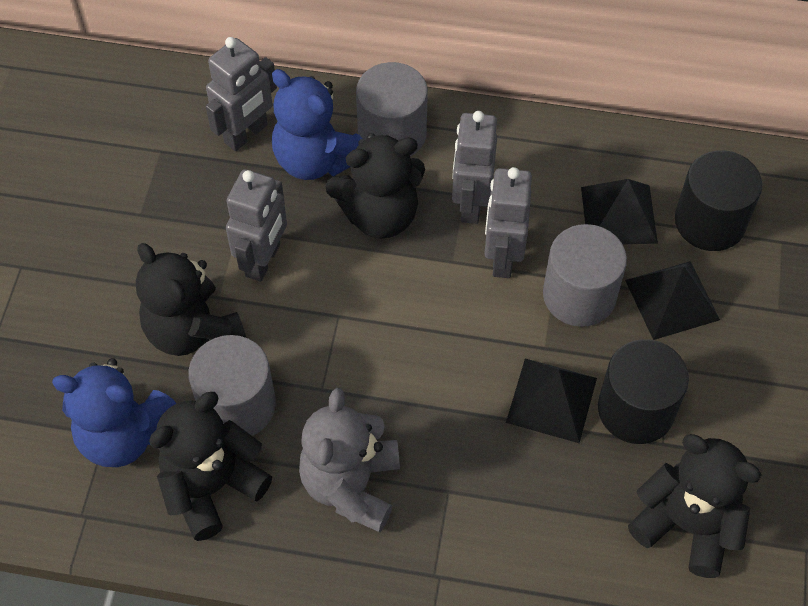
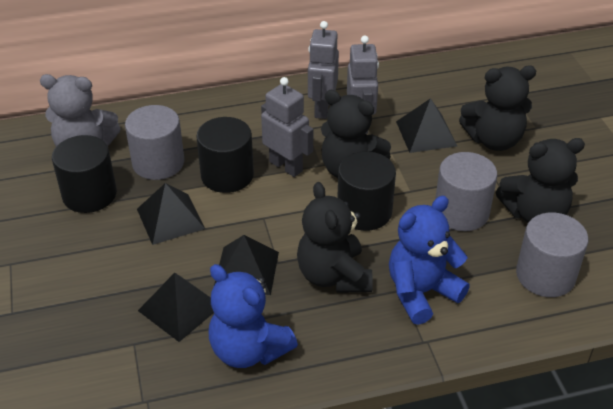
black cylinder: 2 -> 3
black pyramid: 3 -> 4
grey robot: 4 -> 3

